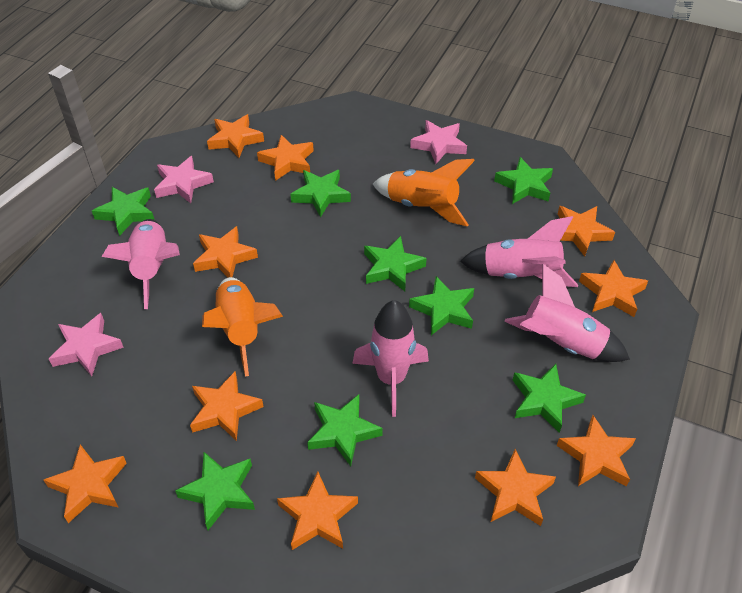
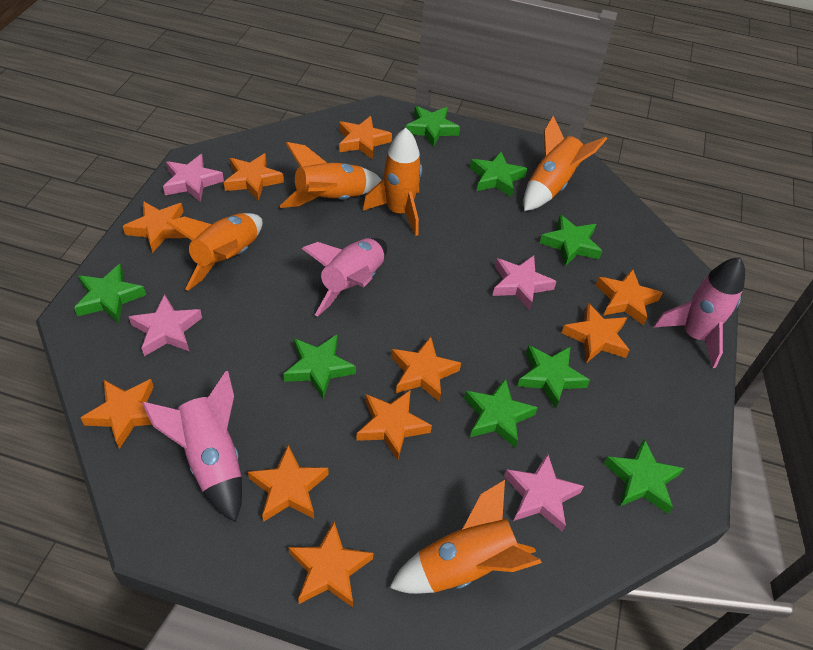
orange rocket: 2 -> 5
pink rocket: 4 -> 3
pink star: 3 -> 4

